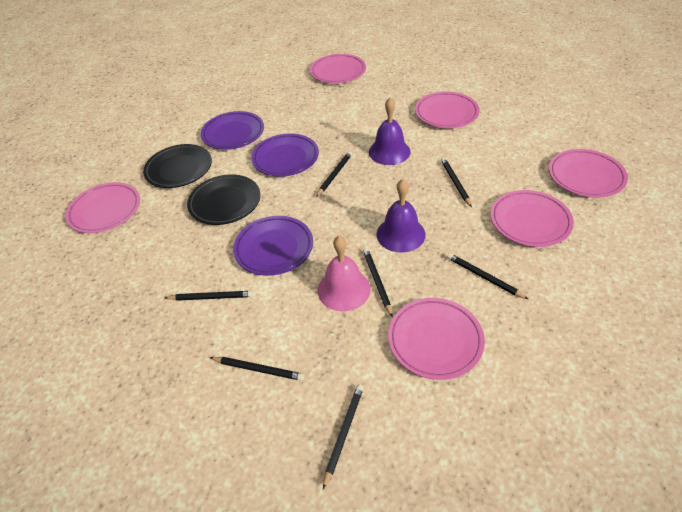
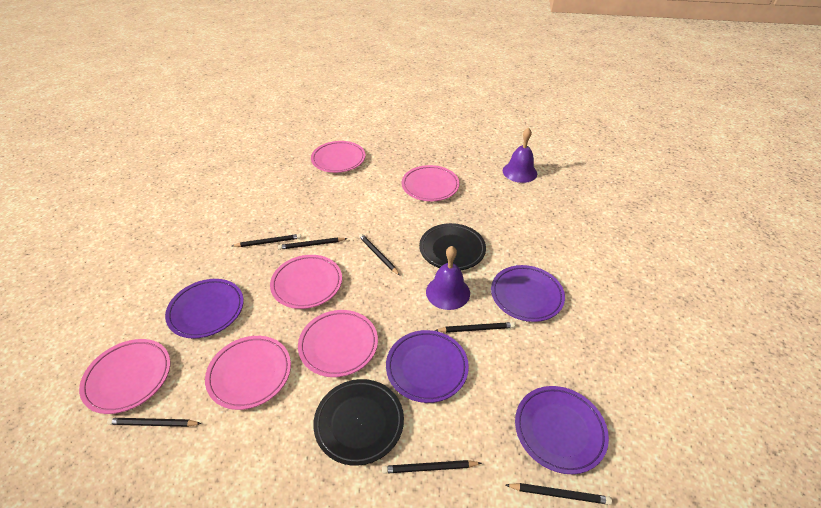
pink bell: 1 -> 0
purple plate: 3 -> 4

